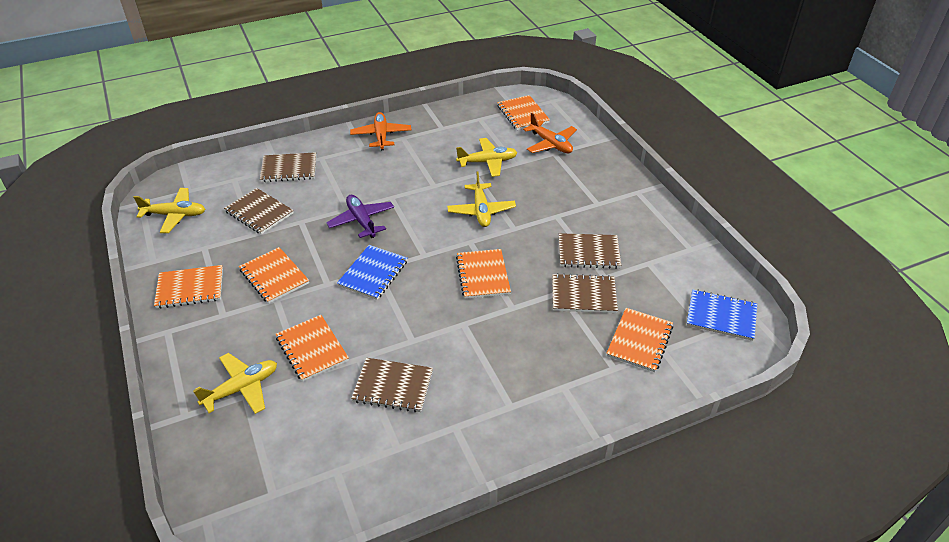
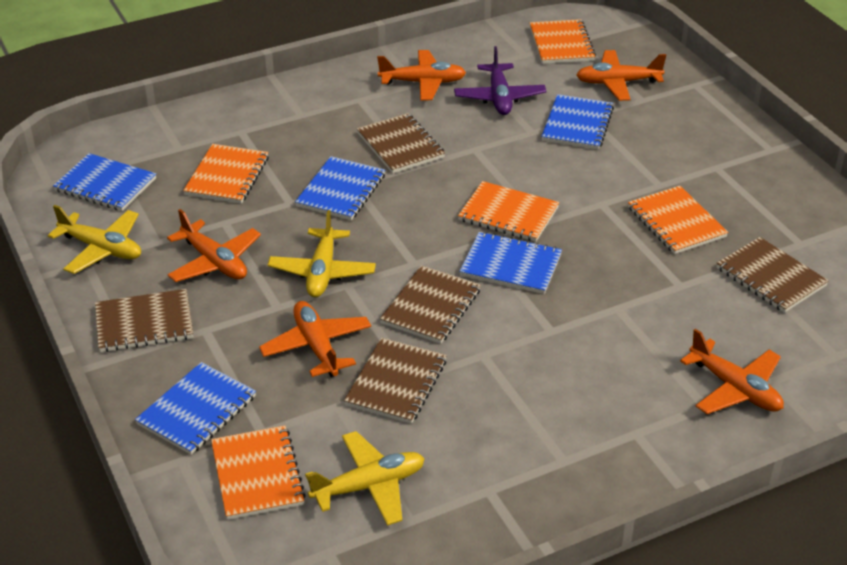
blue notebook: 2 -> 5
orange notebook: 6 -> 5
orange plane: 2 -> 5
yellow plane: 4 -> 3

